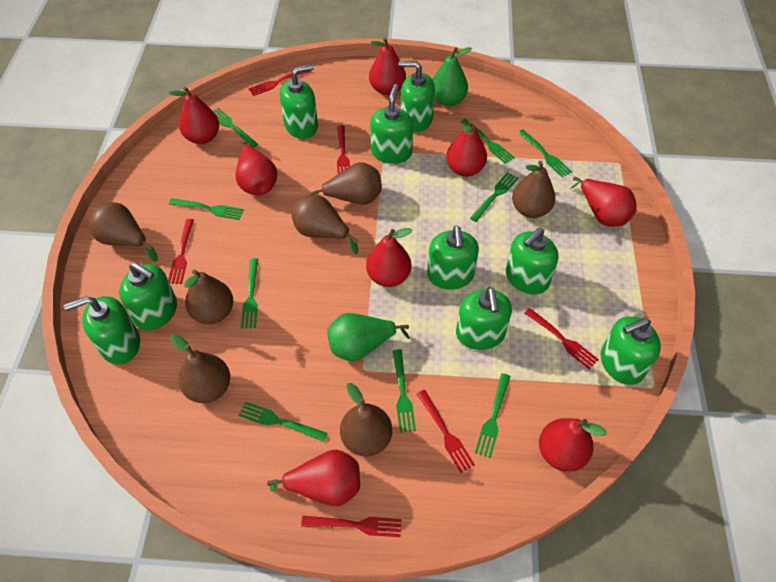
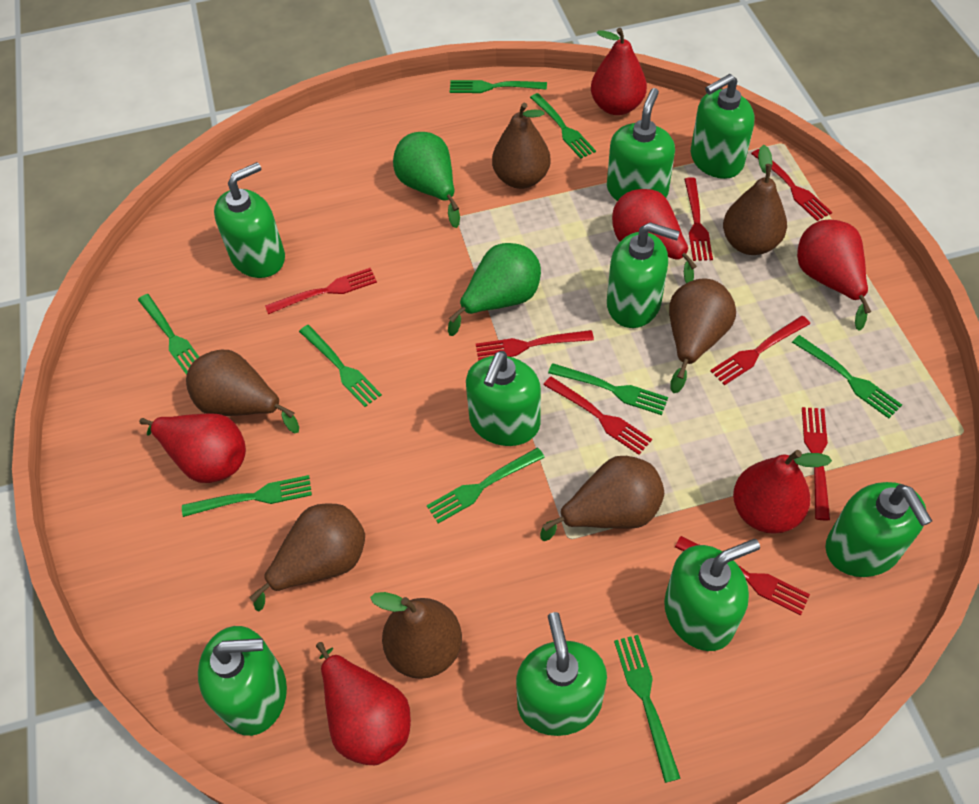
red fork: 6 -> 8
red pear: 8 -> 6

